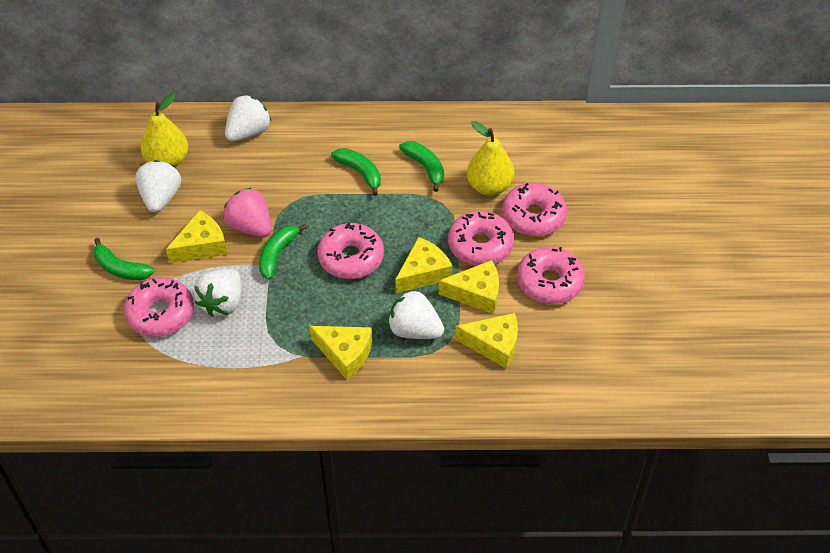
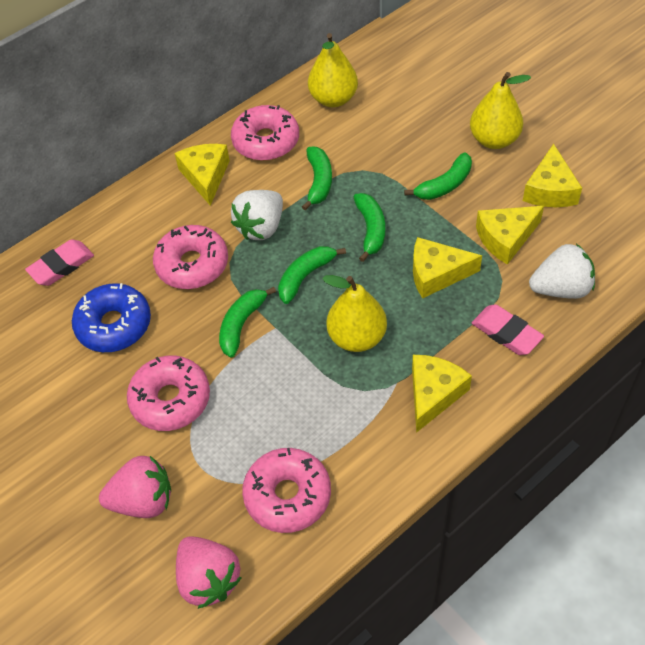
blue donut: 0 -> 1
green banana: 4 -> 5
pink donut: 5 -> 4
pink eraser: 0 -> 2
pink strawberry: 1 -> 2
white strawberry: 4 -> 2
yellow pear: 2 -> 3

